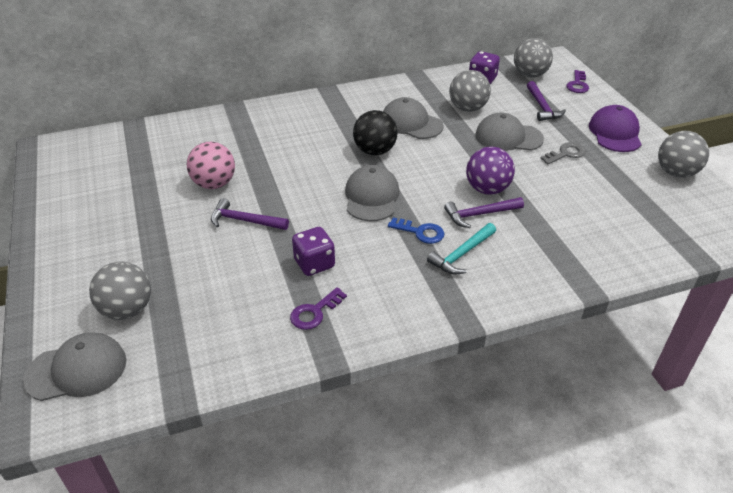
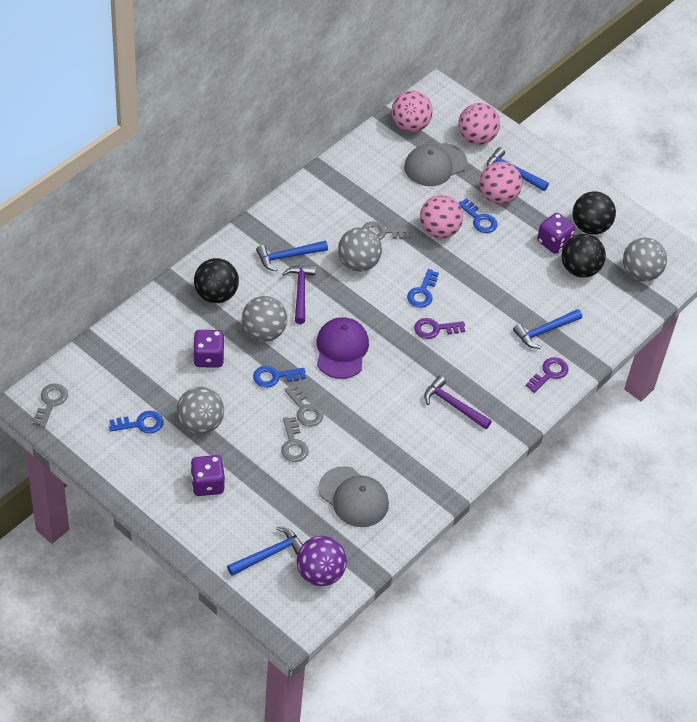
black ball: 1 -> 3
blue hammer: 0 -> 4
blue key: 1 -> 4
grey cap: 4 -> 2
grey key: 1 -> 4
pink ball: 1 -> 4
purple dice: 2 -> 3
purple hammer: 3 -> 2
turquoise hammer: 1 -> 0

